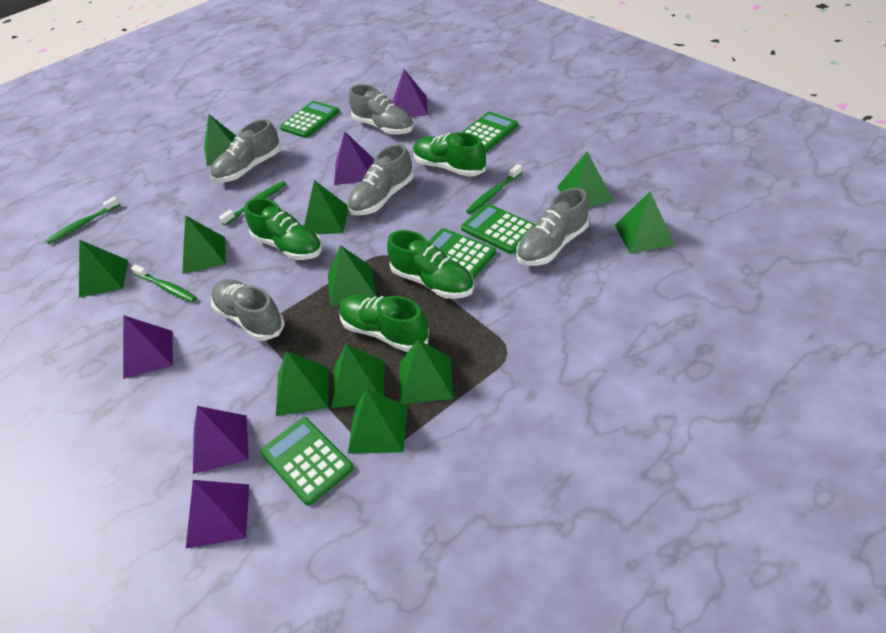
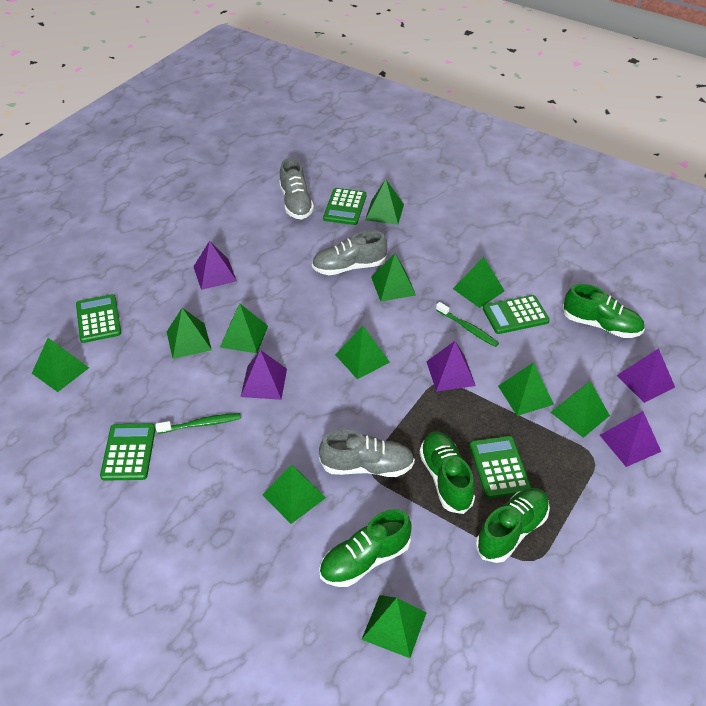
green toothbrush: 4 -> 2
grey shoe: 5 -> 3

